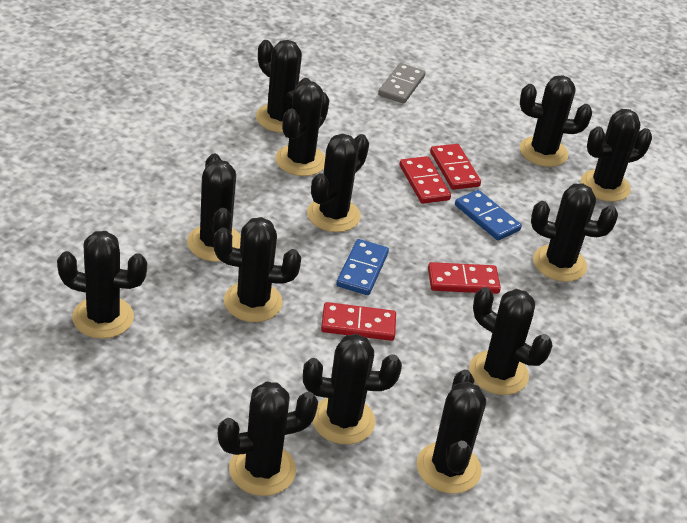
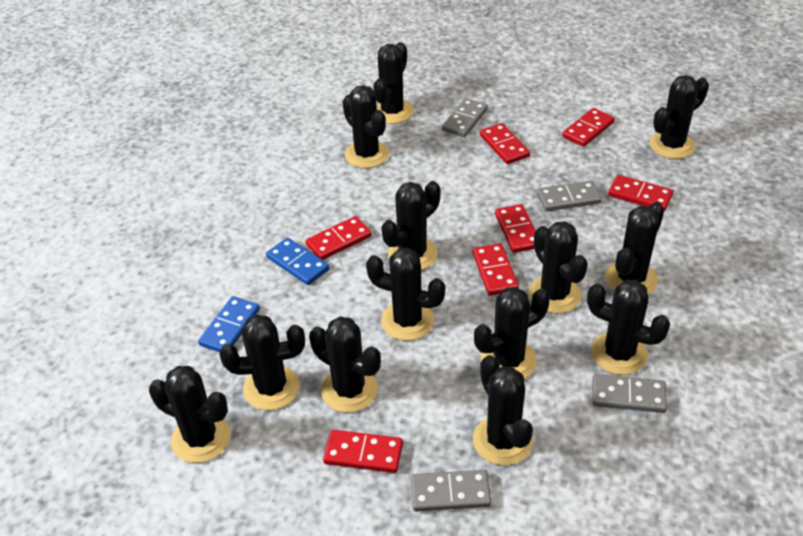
grey domino: 1 -> 4
red domino: 4 -> 7

